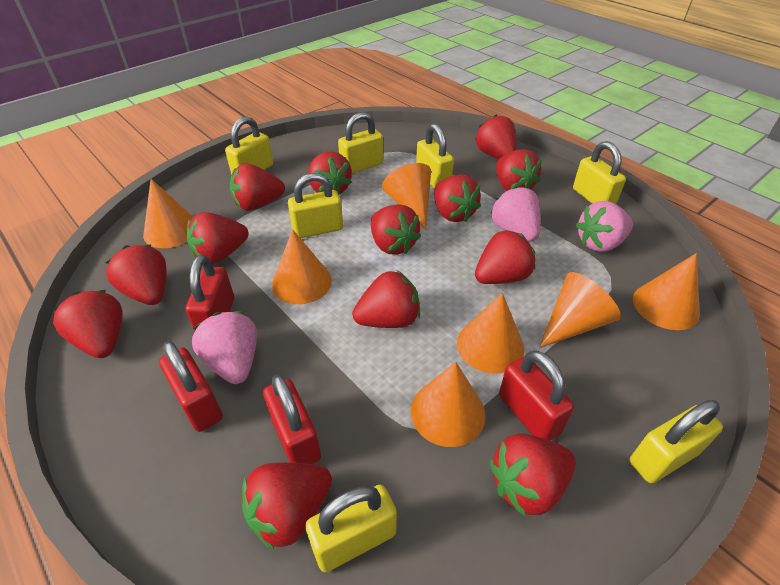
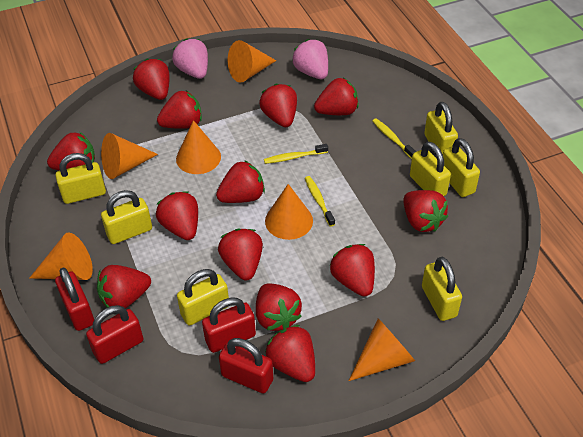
orange cone: 7 -> 6
pink strawberry: 3 -> 2
yellow toothbrush: 0 -> 3

